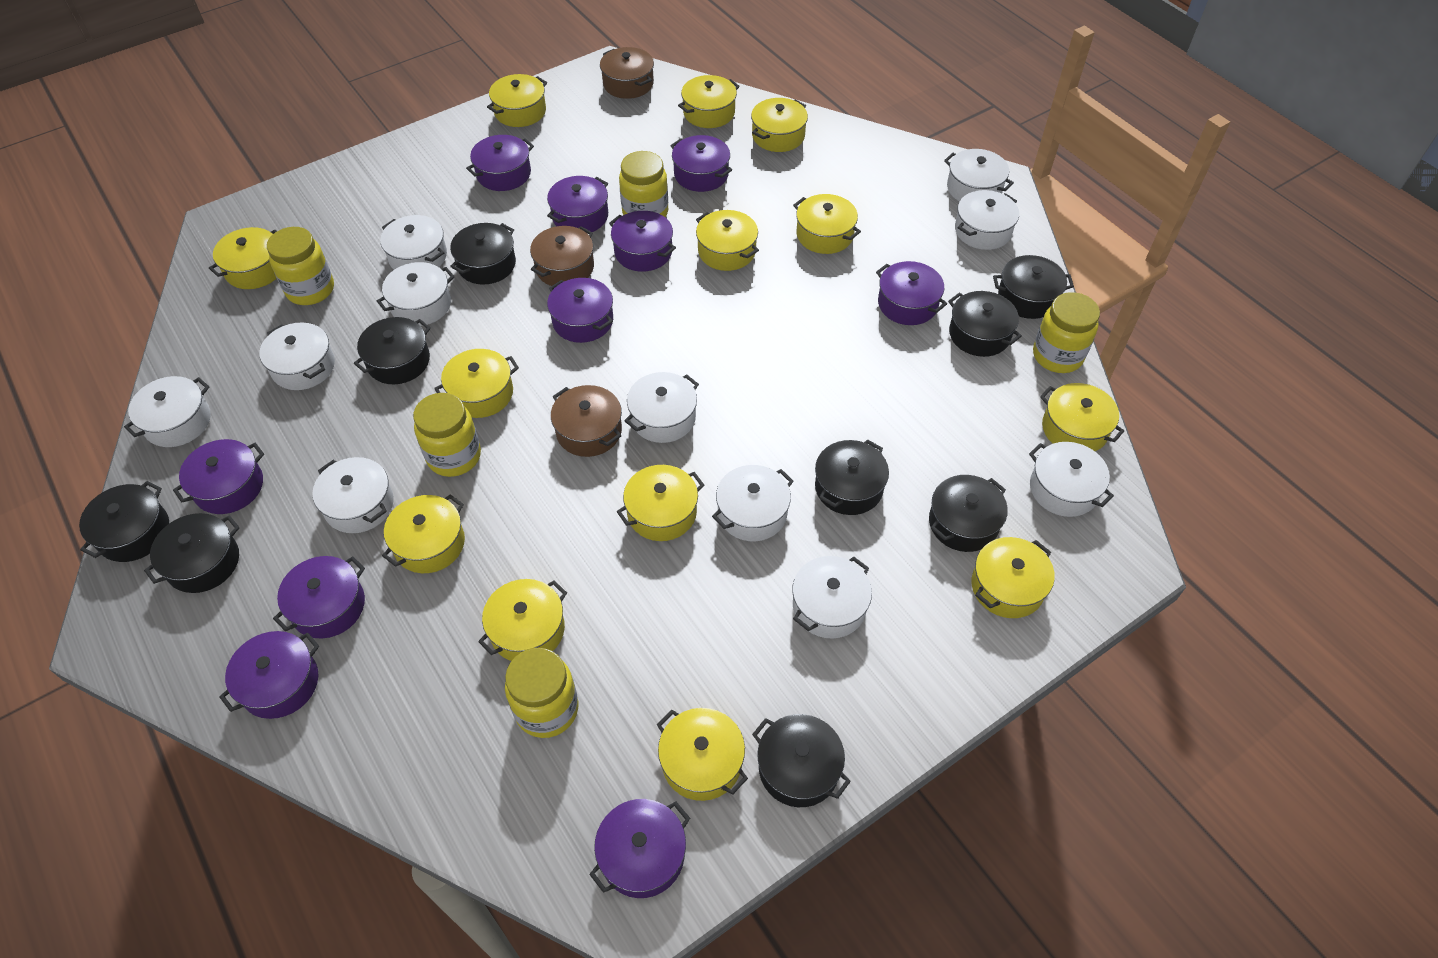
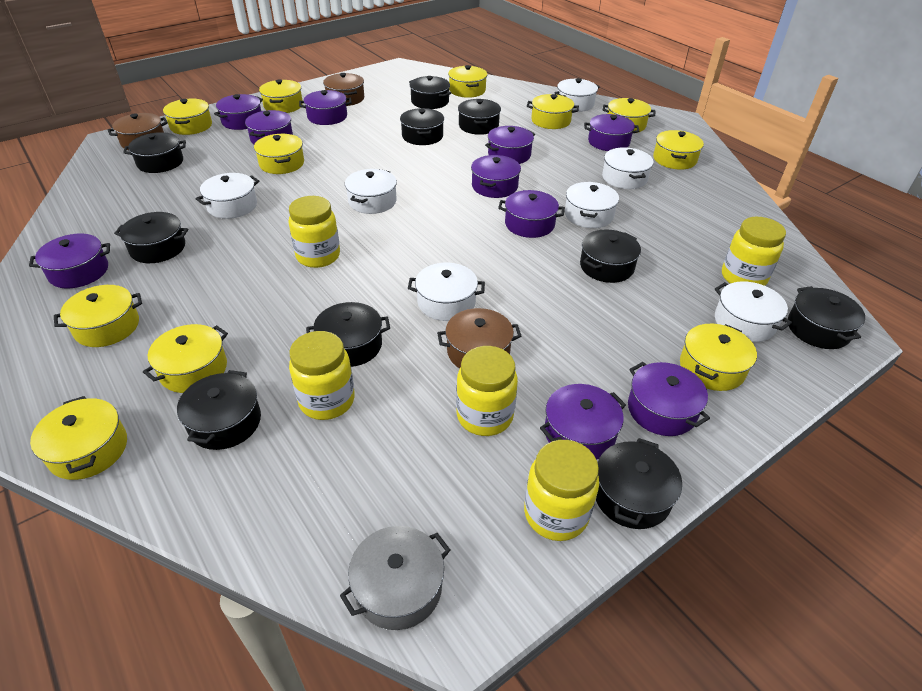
black pot: 9 -> 10
grey pot: 0 -> 1
white pot: 11 -> 7
yellow pot: 13 -> 11

